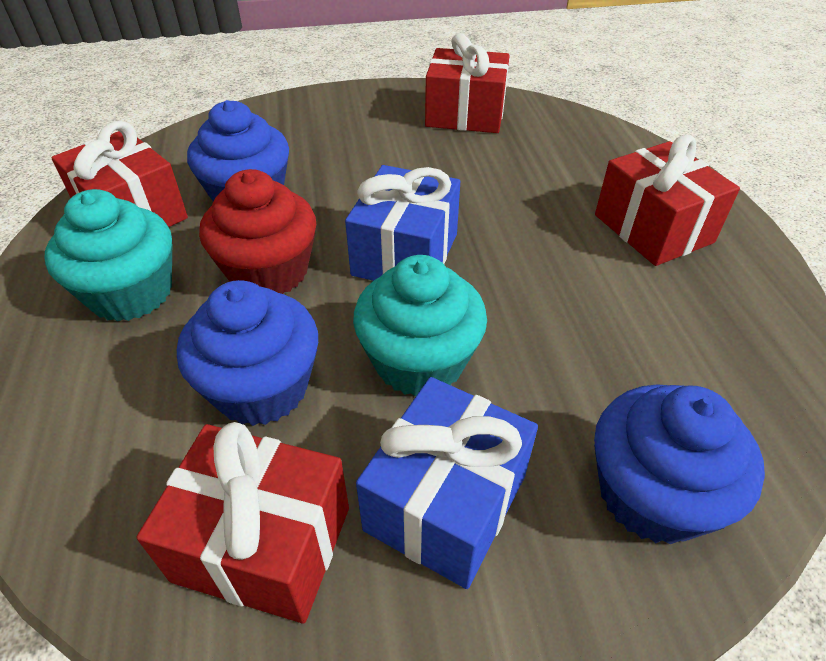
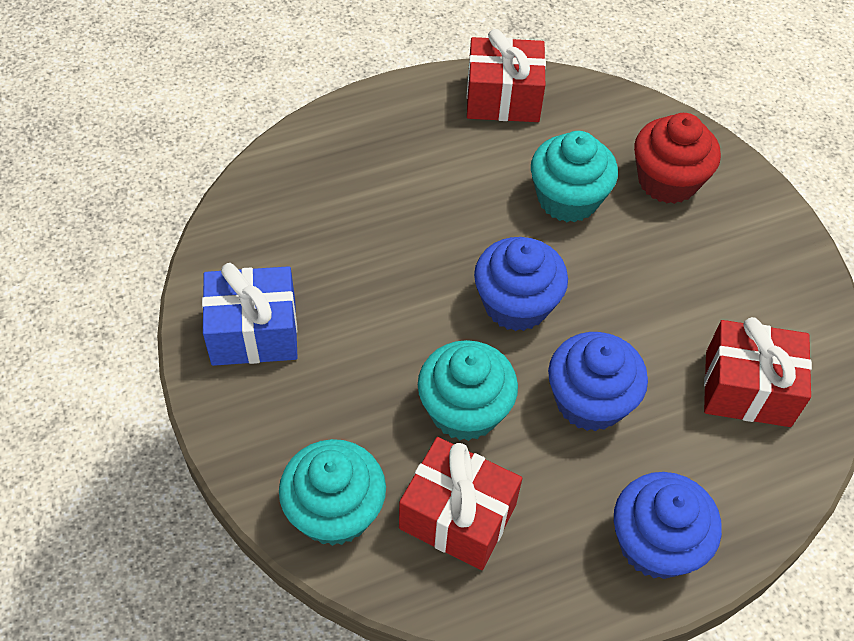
blue gift: 2 -> 1
red gift: 4 -> 3
turquoise cupcake: 2 -> 3

